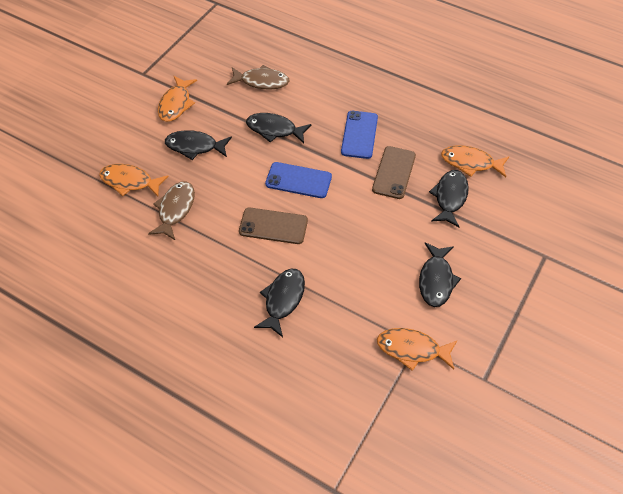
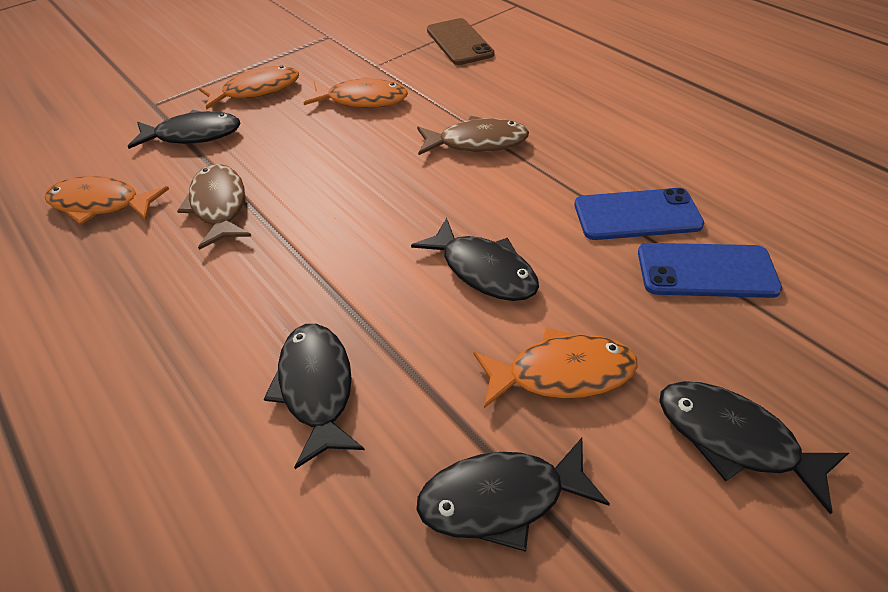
brown phone: 2 -> 1

